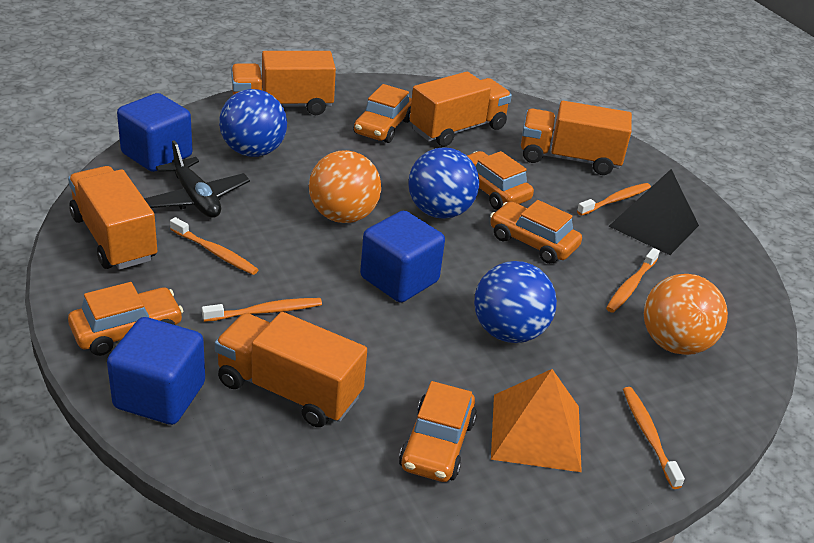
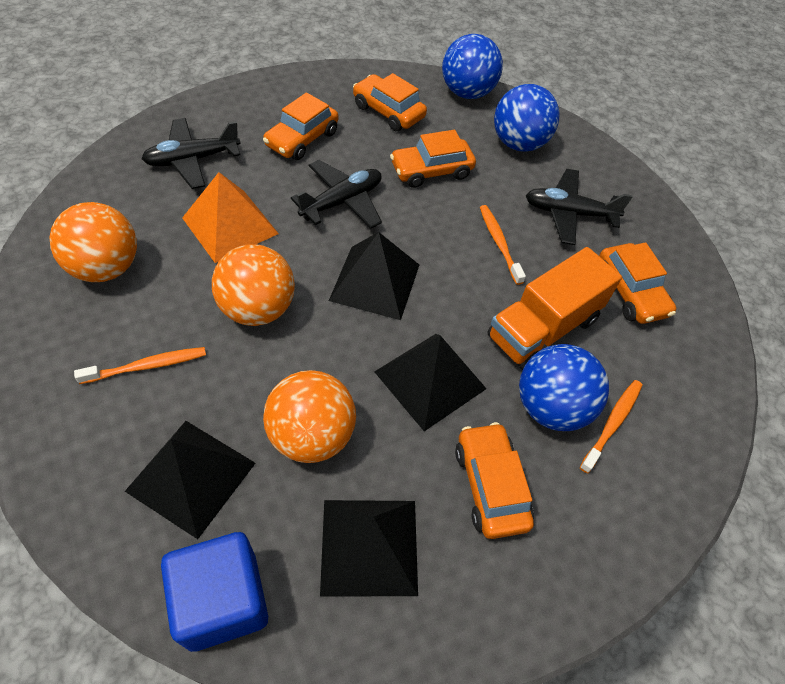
black plane: 1 -> 3
black pyramid: 1 -> 4
blue cube: 3 -> 1
orange ball: 2 -> 3
orange toothbrush: 5 -> 3
orange truck: 5 -> 1

